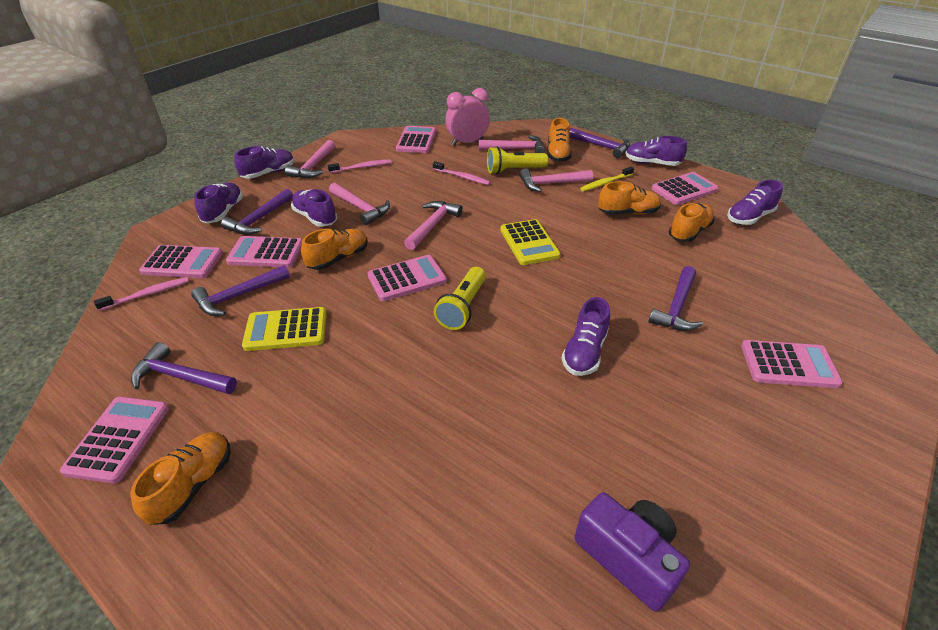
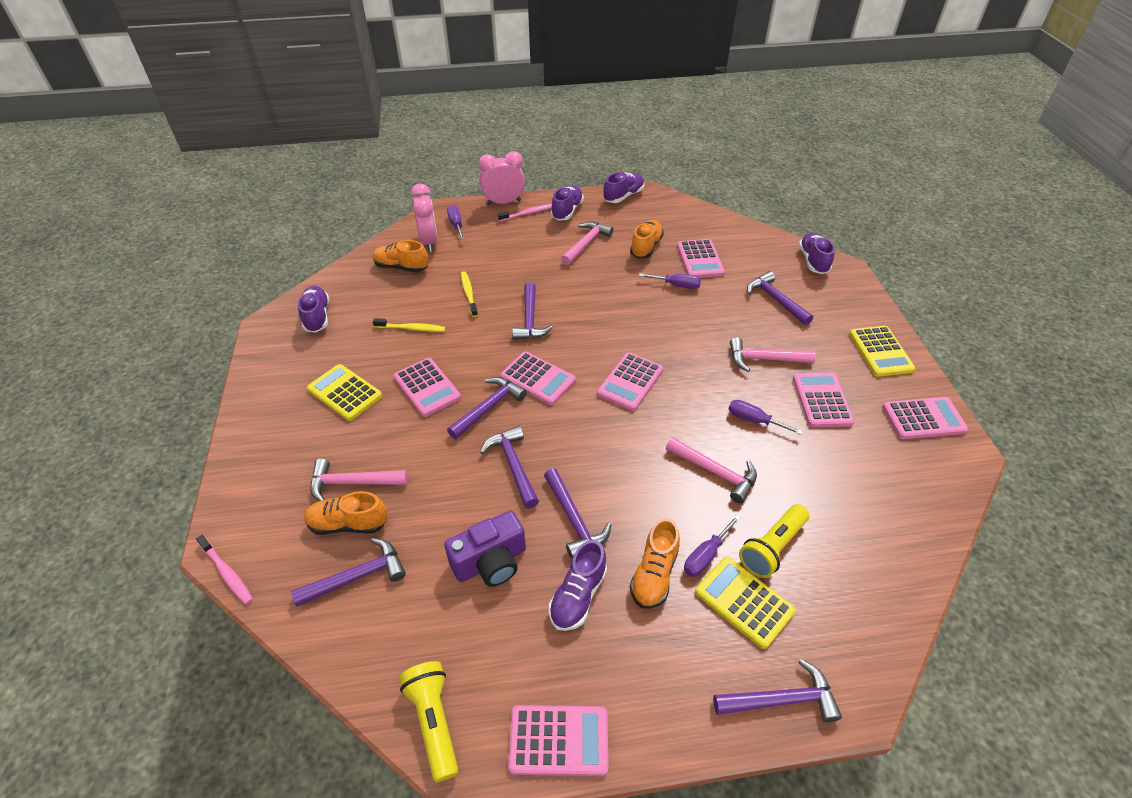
orange shoe: 5 -> 4
pink clock: 1 -> 2
pink hammer: 5 -> 4
pink toothbrush: 3 -> 2
purple hammer: 5 -> 7
purple screwdriver: 0 -> 4
purple shoe: 6 -> 5
yellow calculator: 2 -> 3
yellow toothbrush: 1 -> 2

